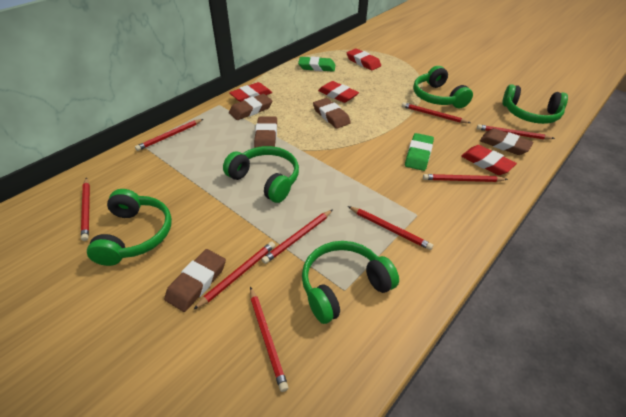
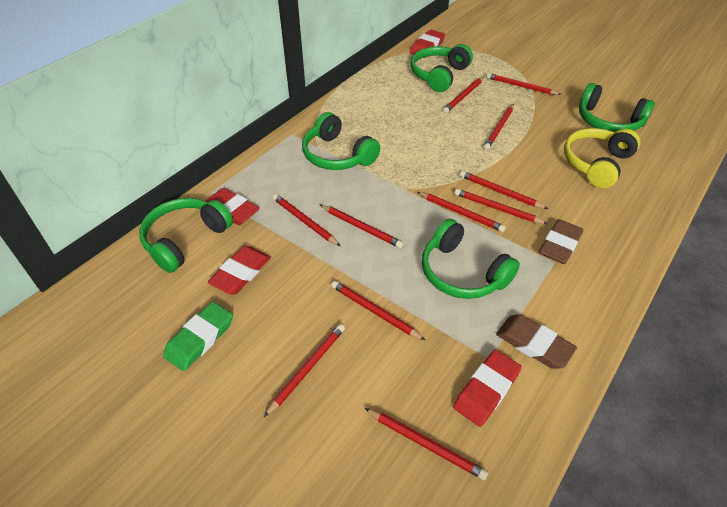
brown eraser: 5 -> 2
green eraser: 2 -> 1
red pencil: 9 -> 11
yellow headphones: 0 -> 1

